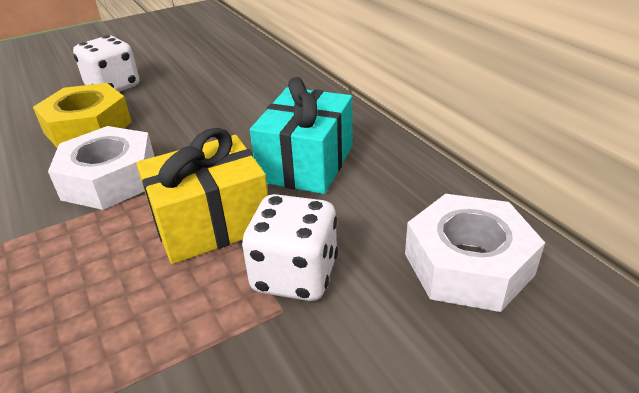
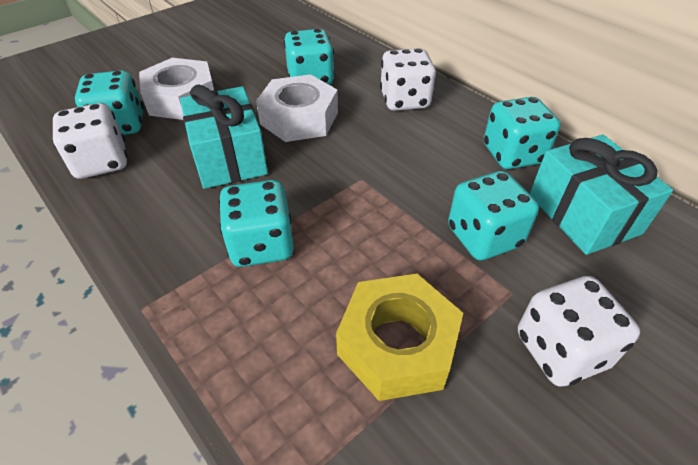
turquoise dice: 0 -> 5
turquoise gift: 1 -> 2
white dice: 2 -> 3
yellow gift: 1 -> 0

